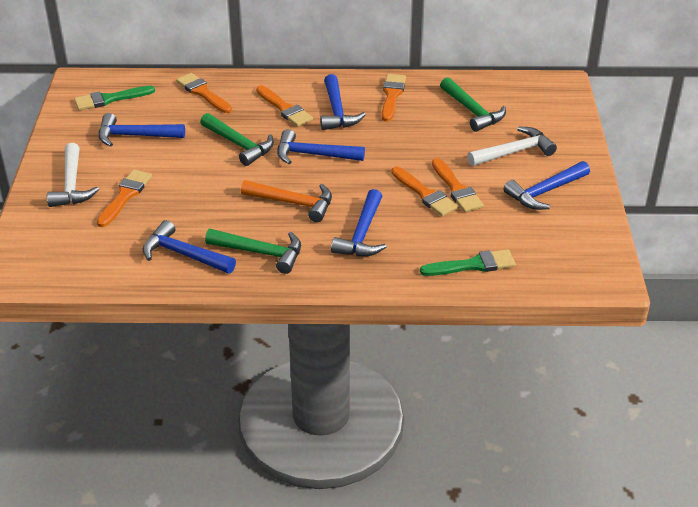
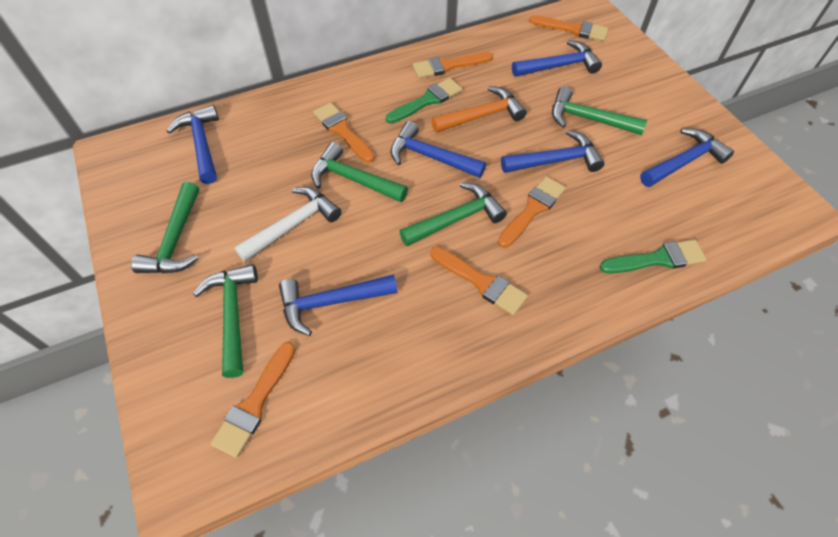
green hammer: 3 -> 5
white hammer: 2 -> 1

